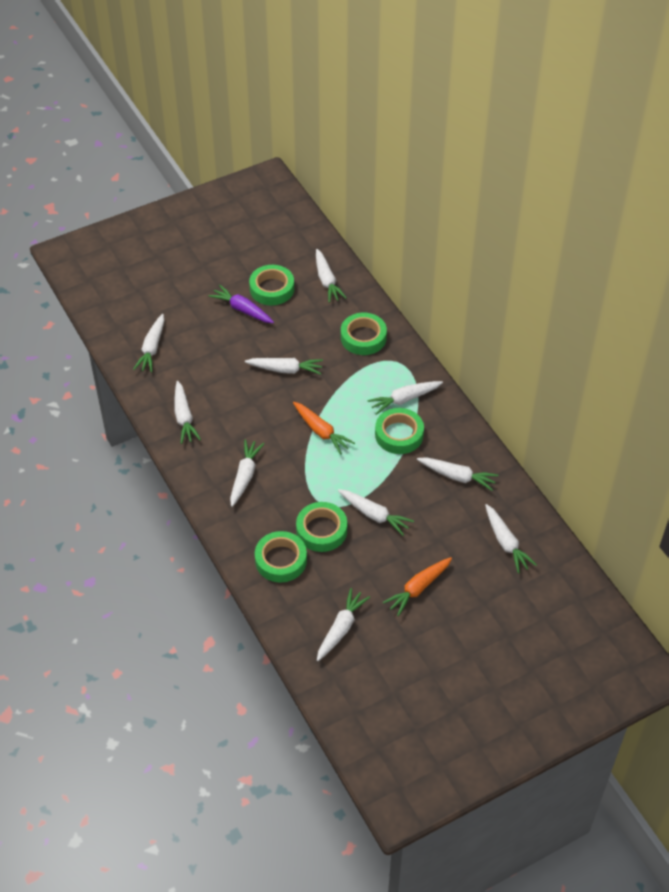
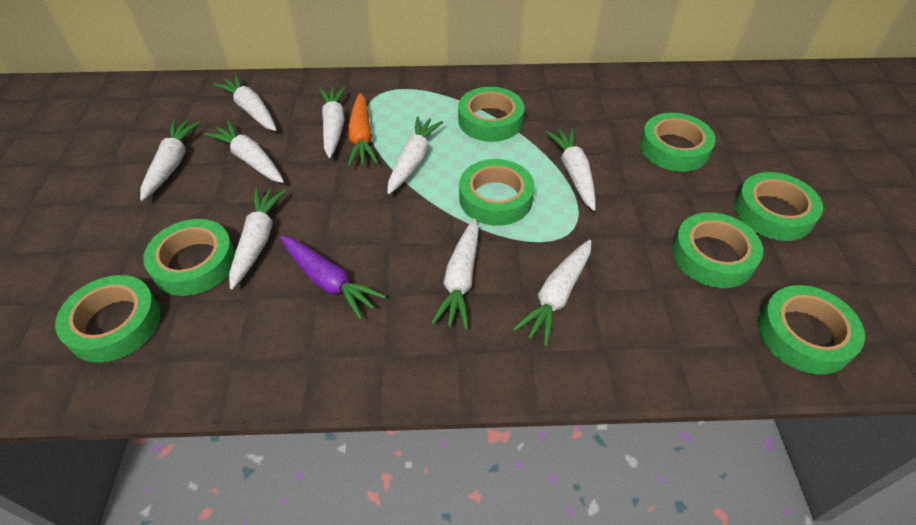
green tape: 5 -> 8
orange carrot: 2 -> 1
white carrot: 10 -> 9

